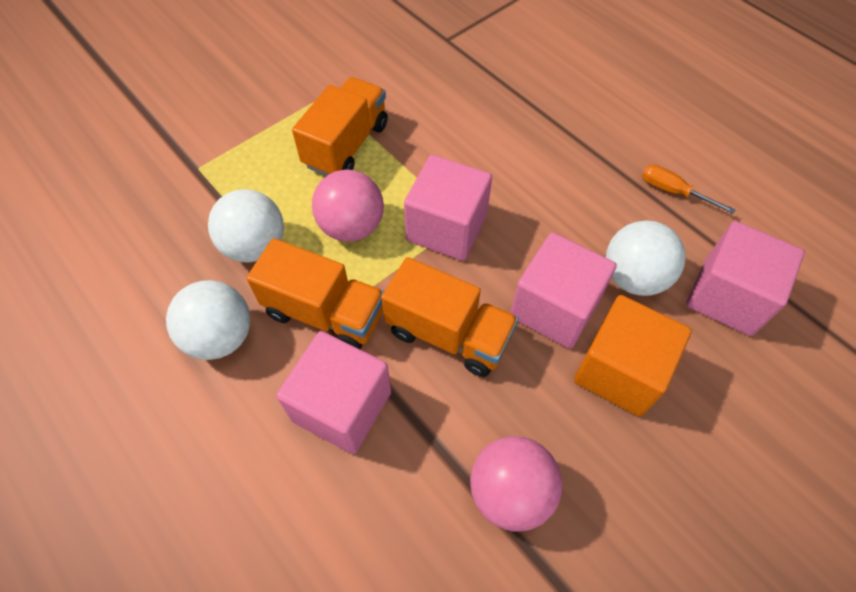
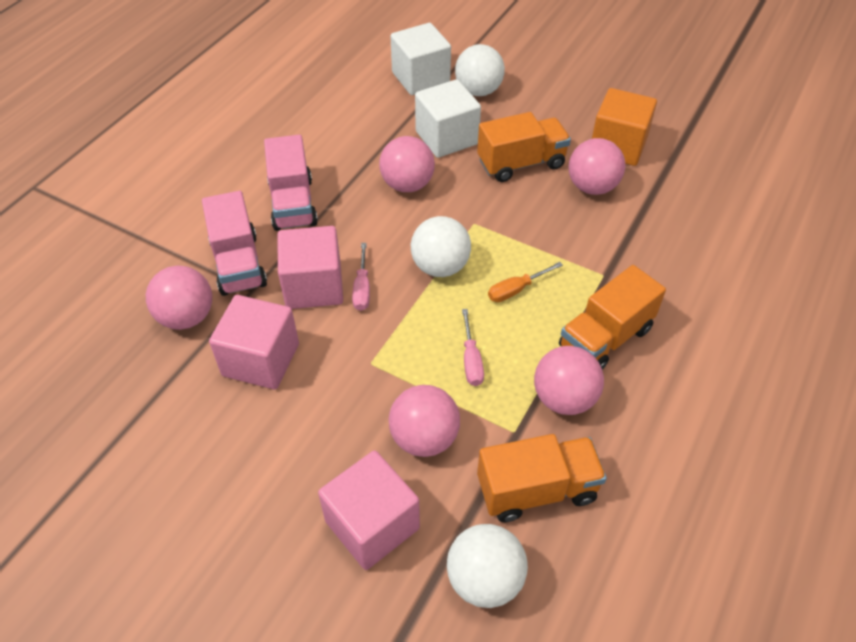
pink ball: 2 -> 5
pink cube: 4 -> 3
pink screwdriver: 0 -> 2
pink truck: 0 -> 2
white cube: 0 -> 2

